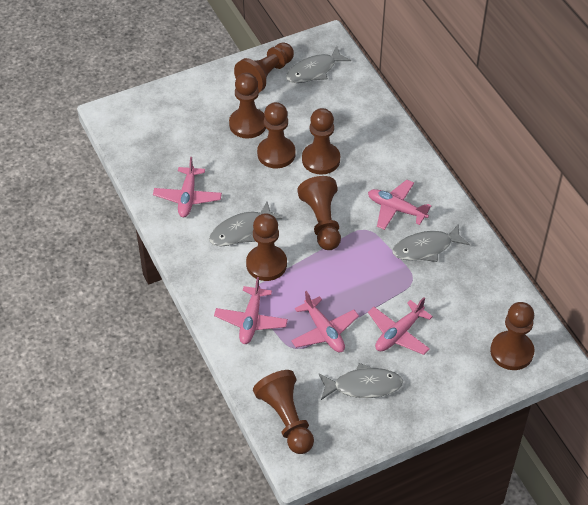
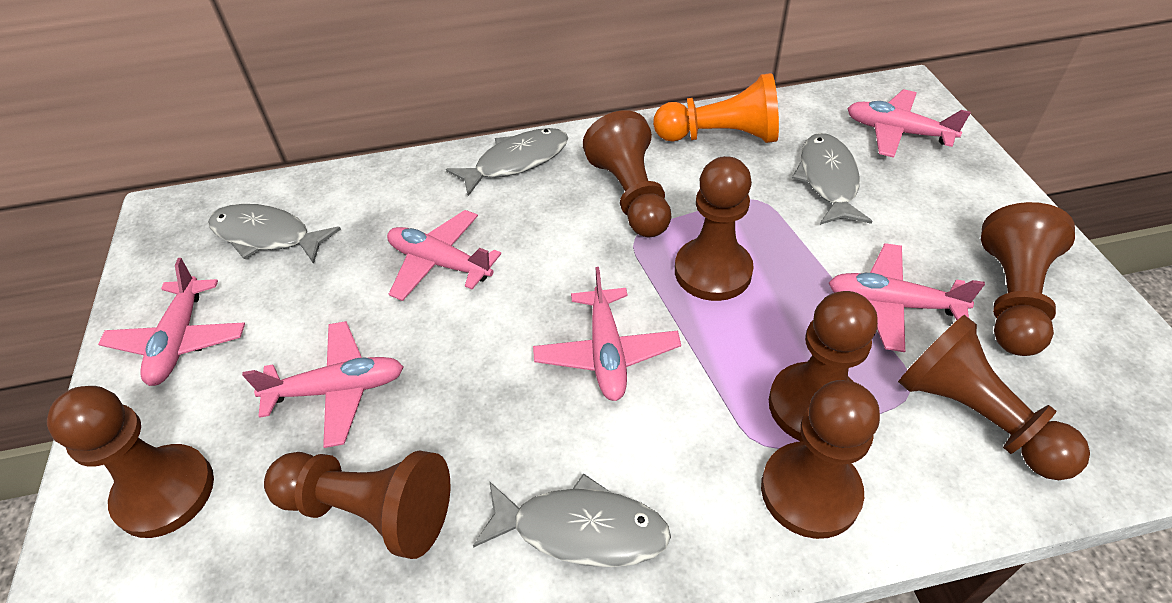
orange pawn: 0 -> 1
pink plane: 5 -> 6

